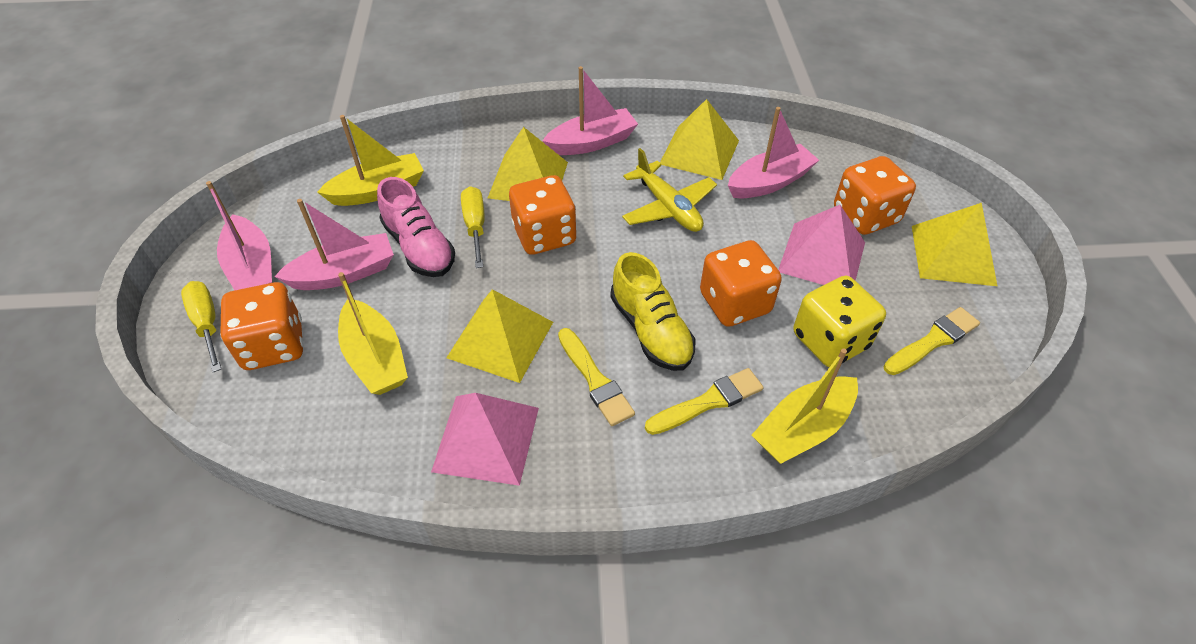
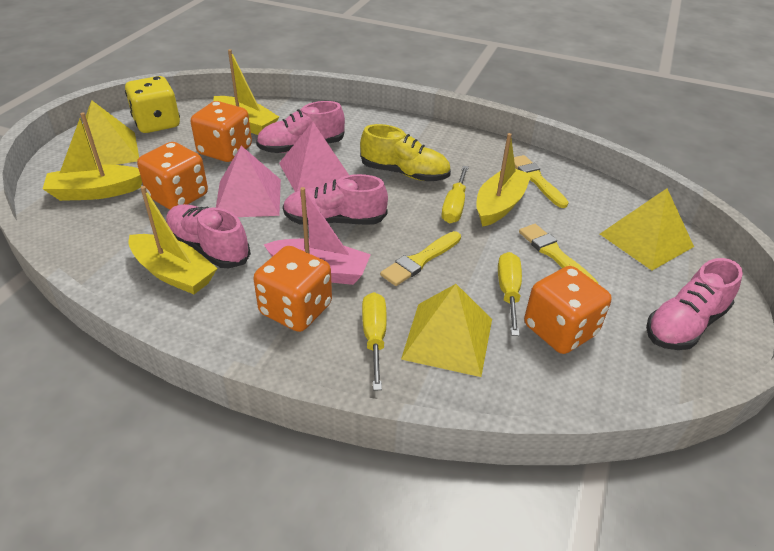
pink boat: 4 -> 1
pink shoe: 1 -> 4
yellow boat: 3 -> 4
yellow plane: 1 -> 0
yellow pyramid: 4 -> 3
yellow screwdriver: 2 -> 3

